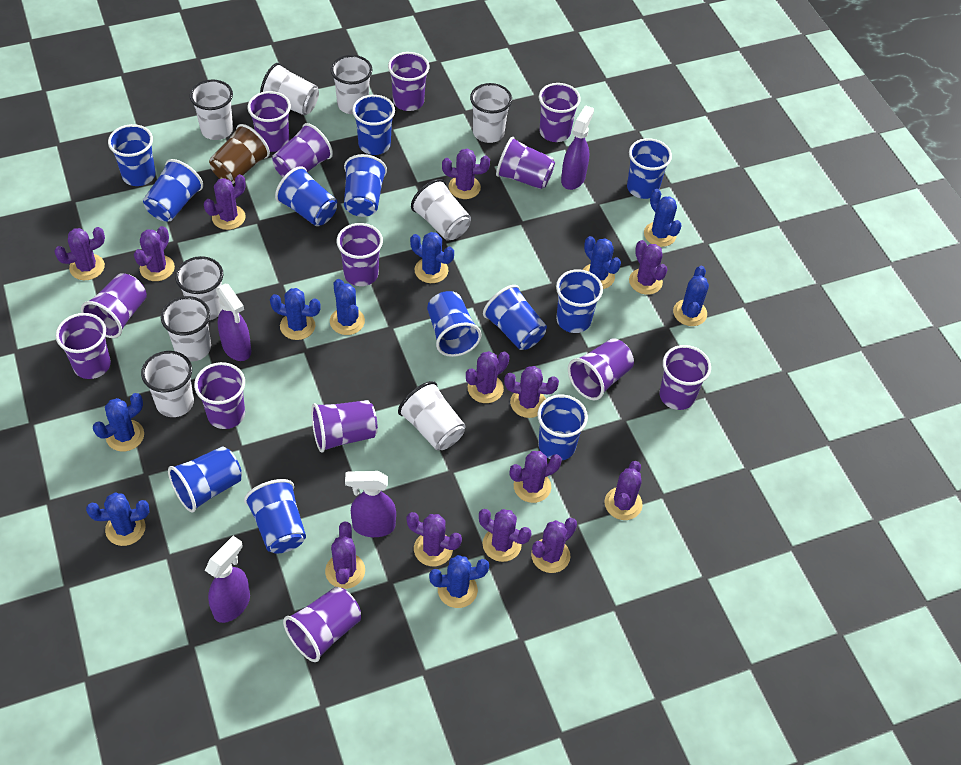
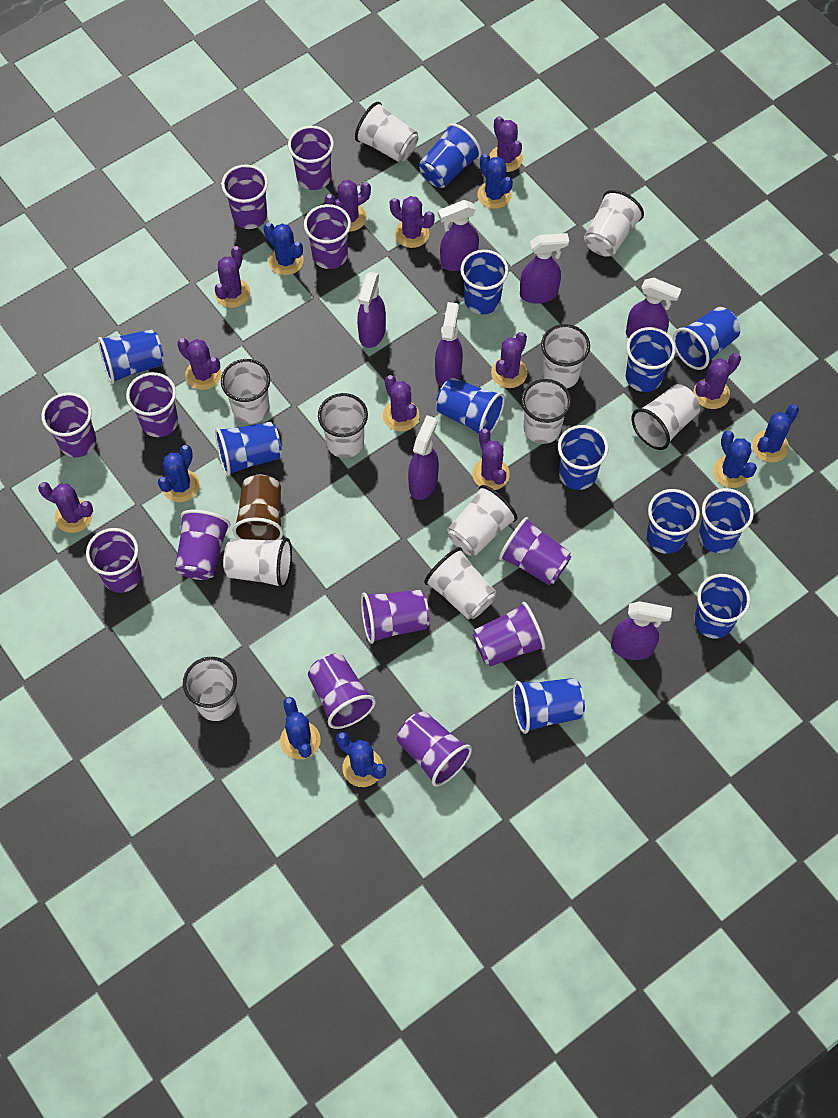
blue cactus: 9 -> 7
purple cactus: 13 -> 10
purple cup: 13 -> 12
purple spray bottle: 4 -> 7
white cup: 9 -> 11

